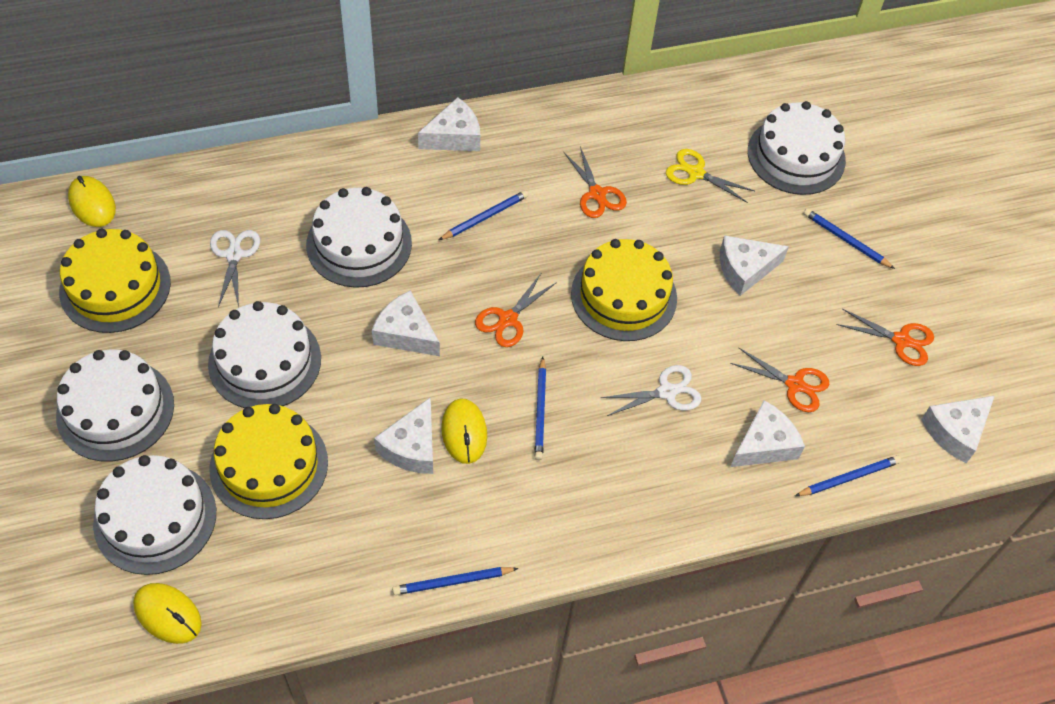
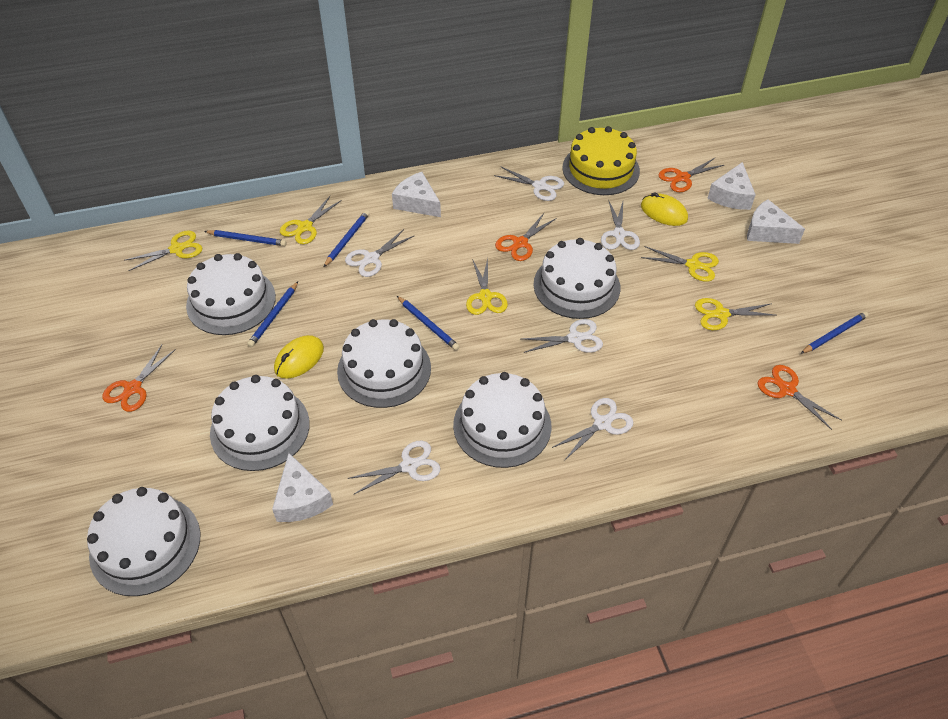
white cake: 5 -> 6
white cheese: 6 -> 4
white scissors: 2 -> 6
yellow cake: 3 -> 1
yellow mouse: 3 -> 2
yellow scissors: 1 -> 5

